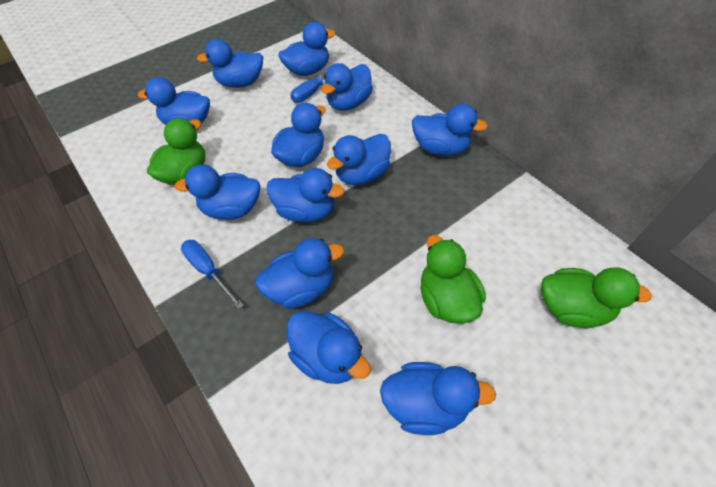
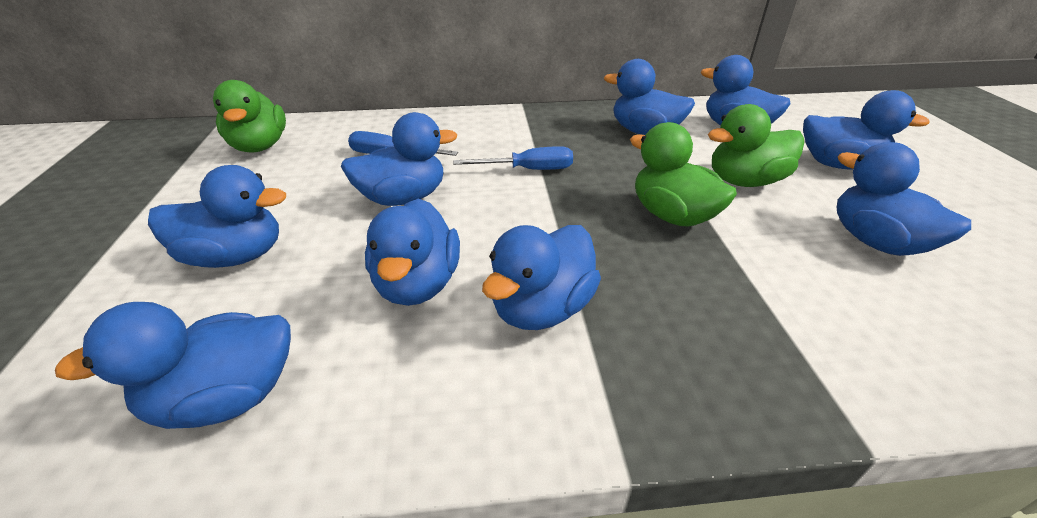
blue duck: 12 -> 9

